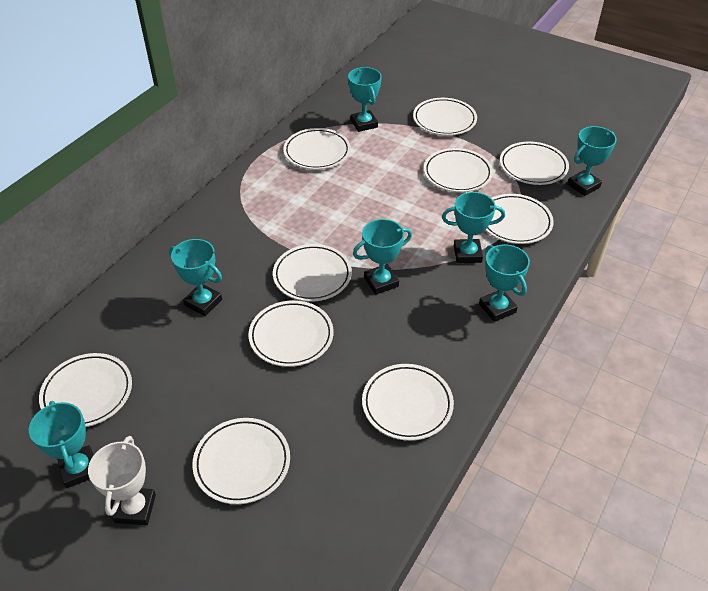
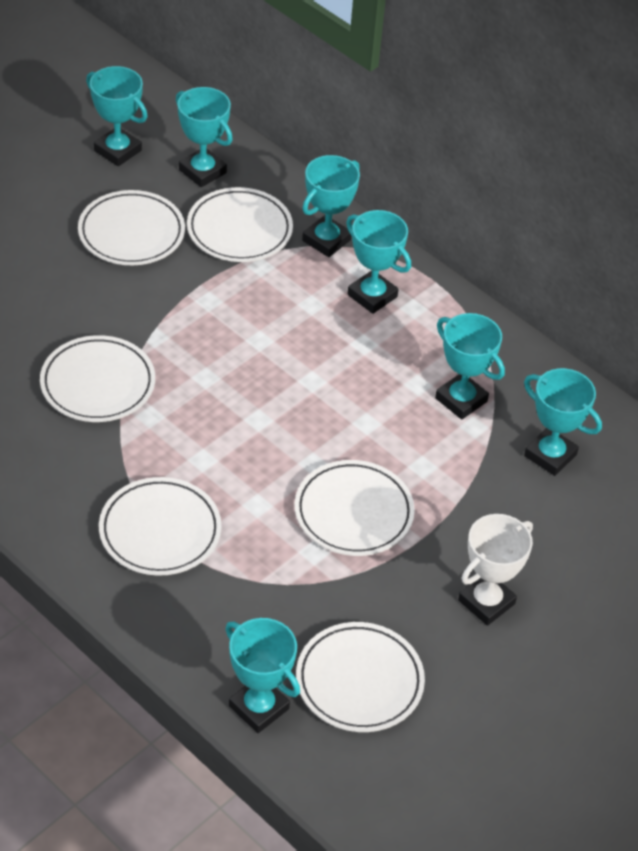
white plate: 10 -> 6

